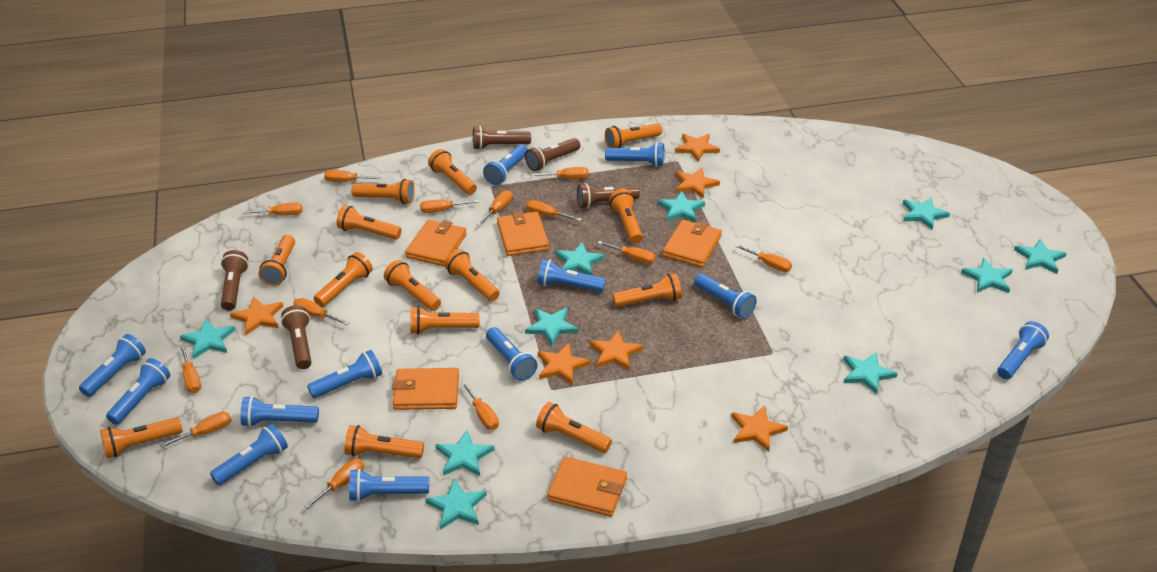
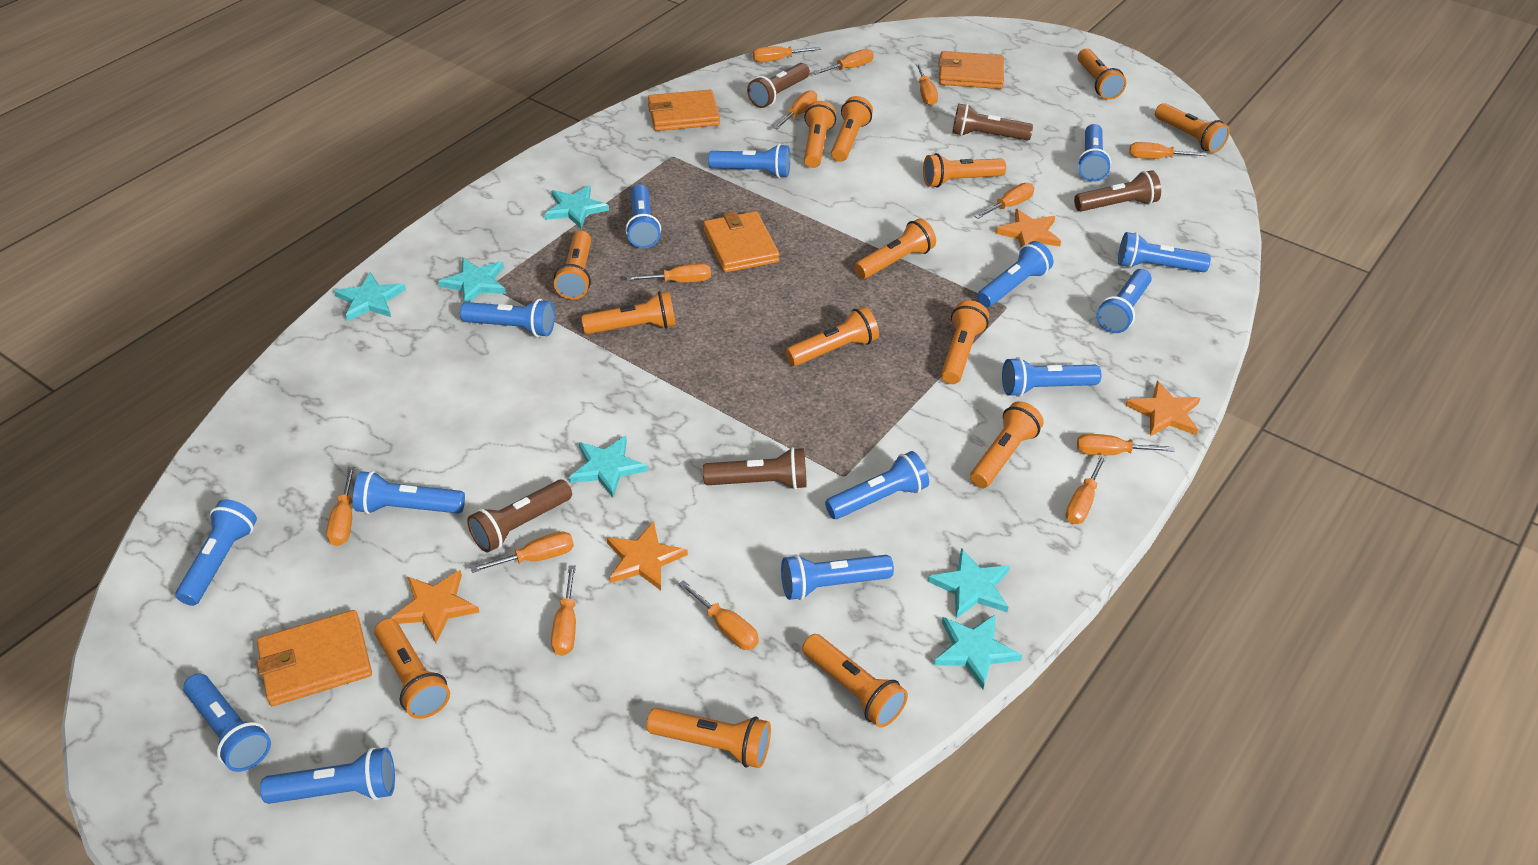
blue flashlight: 12 -> 14
orange star: 6 -> 4
orange wallet: 5 -> 4
turquoise star: 10 -> 6

